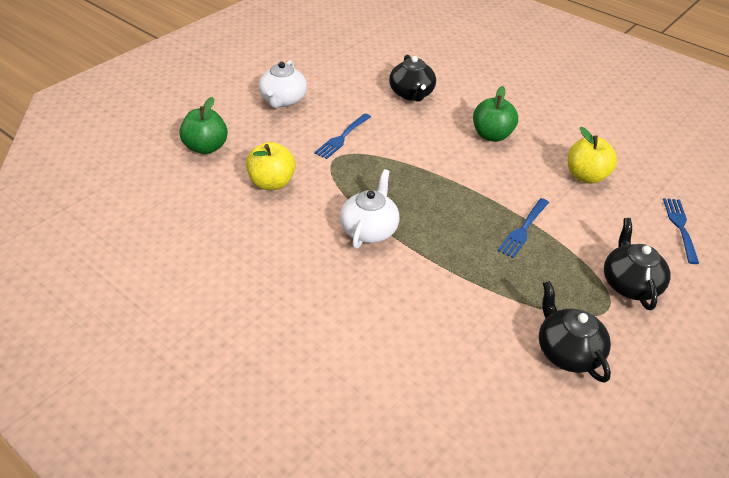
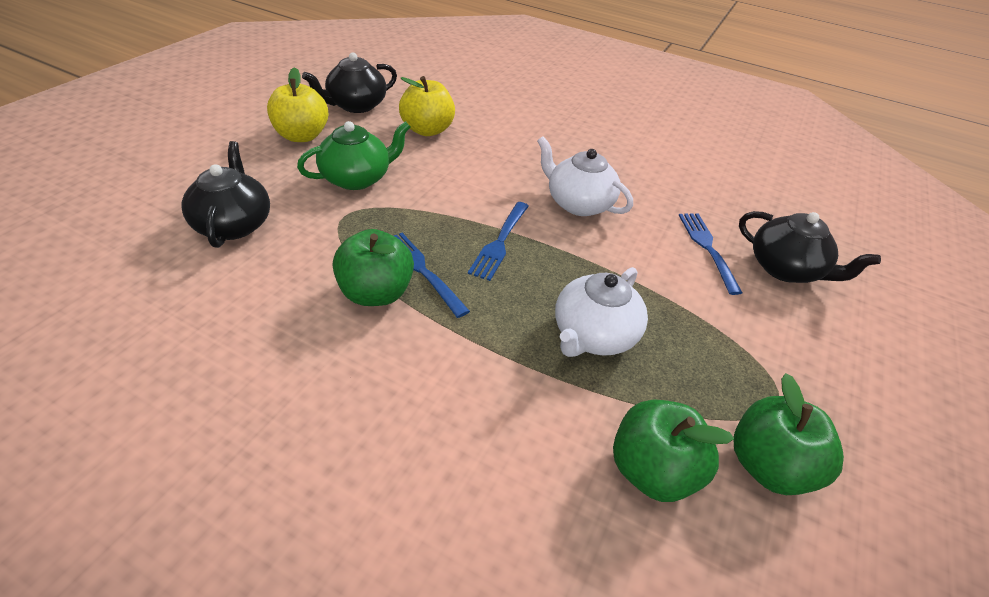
green apple: 2 -> 3
green teapot: 0 -> 1

